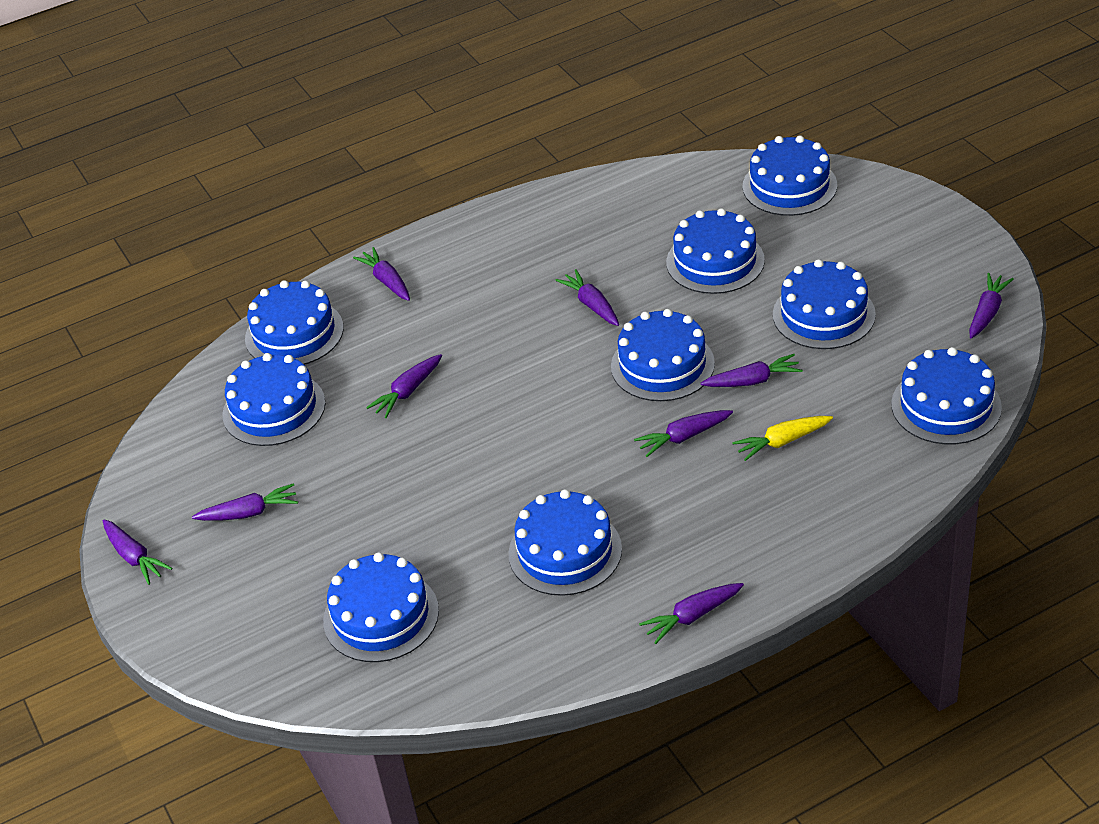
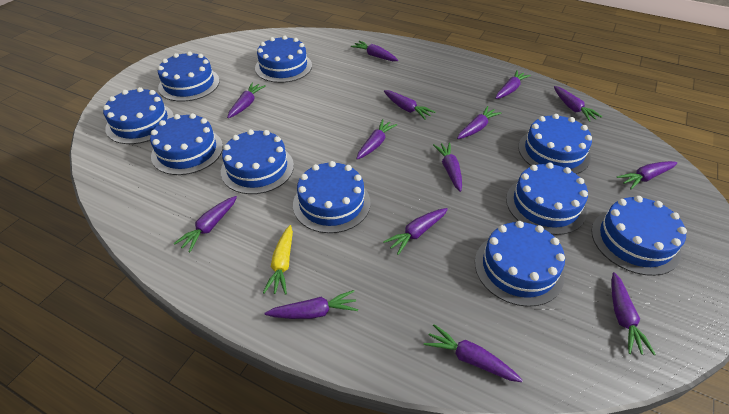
blue cake: 9 -> 10
purple carrot: 9 -> 14

